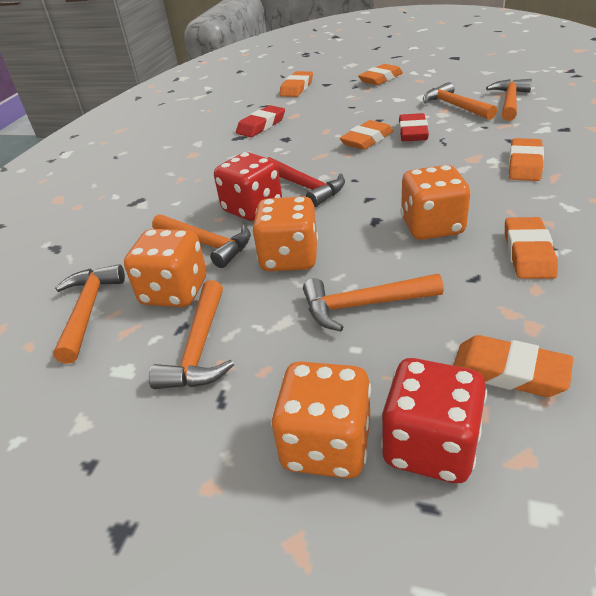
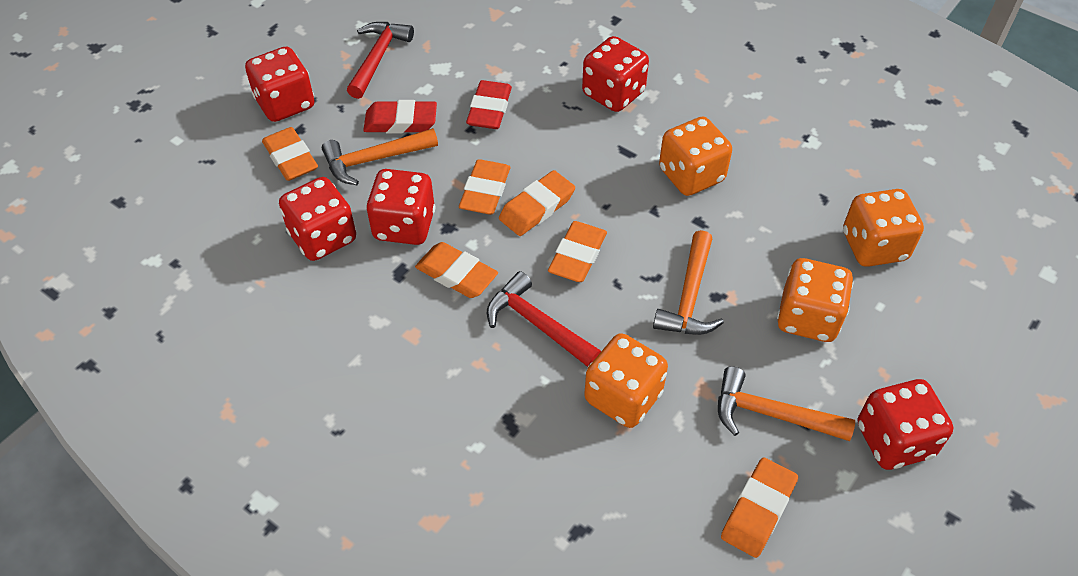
orange hammer: 6 -> 3
red dice: 2 -> 5
red hammer: 1 -> 2

